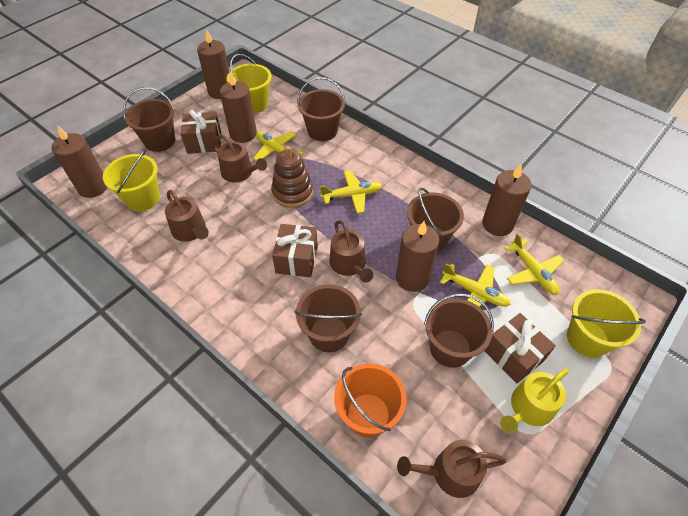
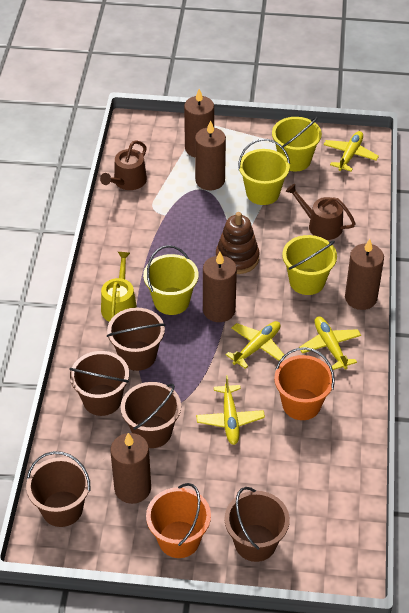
brown gift: 3 -> 0
brown watering can: 4 -> 2
orange bucket: 1 -> 2
yellow bucket: 3 -> 4

